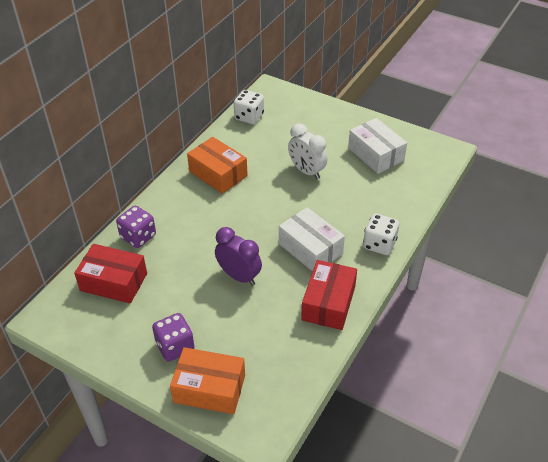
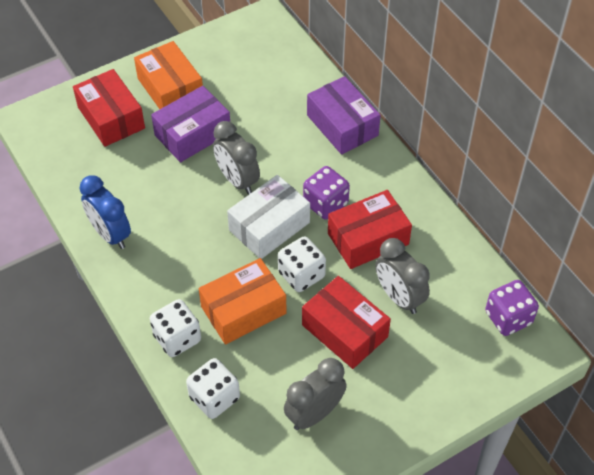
blue clock: 0 -> 1
grey clock: 0 -> 3
purple box: 0 -> 2
purple clock: 1 -> 0
red box: 2 -> 3
white box: 2 -> 1
white clock: 1 -> 0
white dice: 2 -> 3

